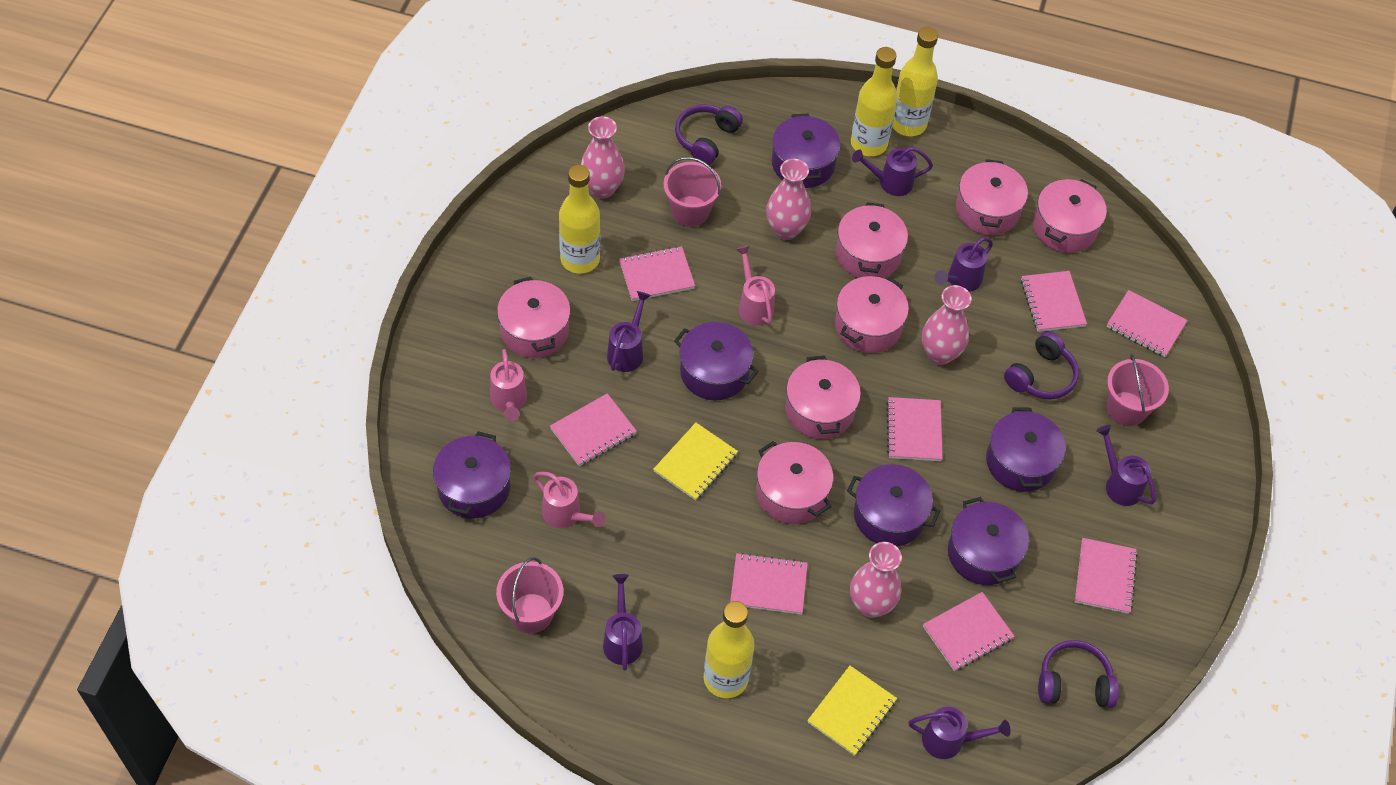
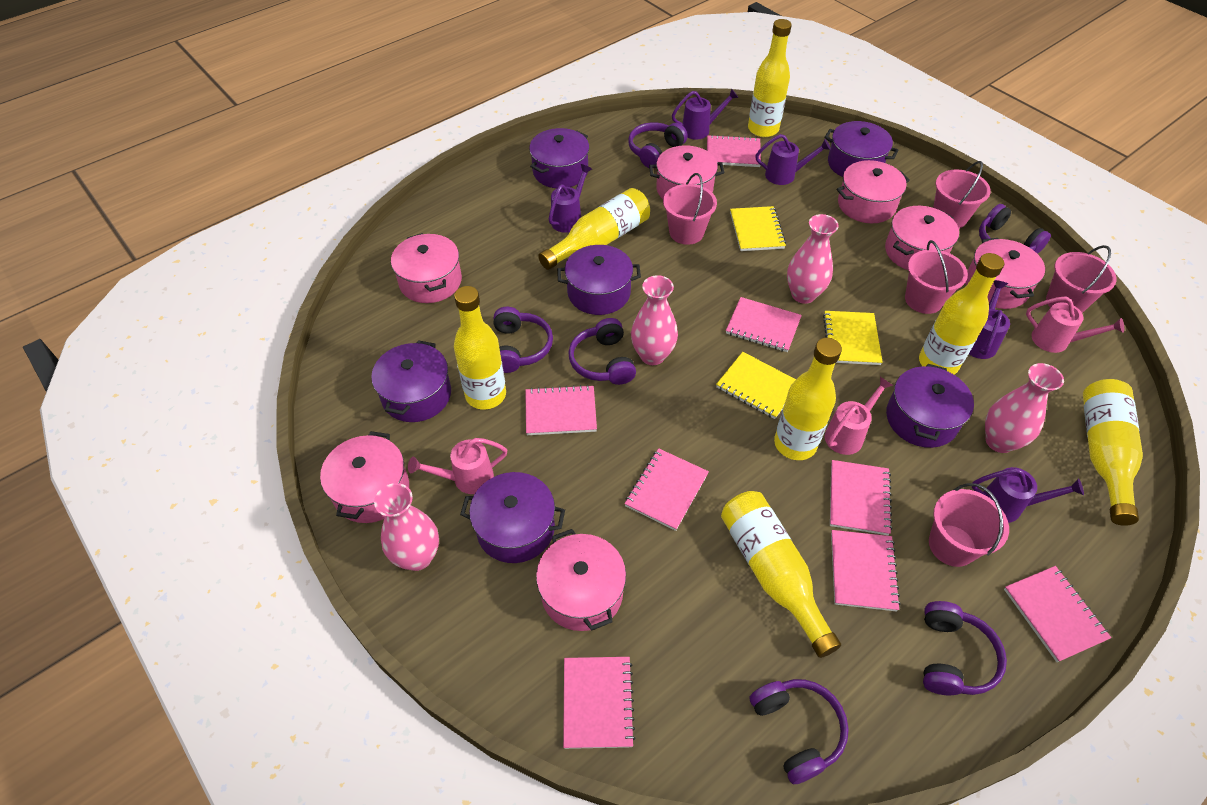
pink bucket: 3 -> 5
purple headphones: 3 -> 6
purple watering can: 6 -> 5
yellow bottle: 4 -> 7
yellow notebook: 2 -> 3

